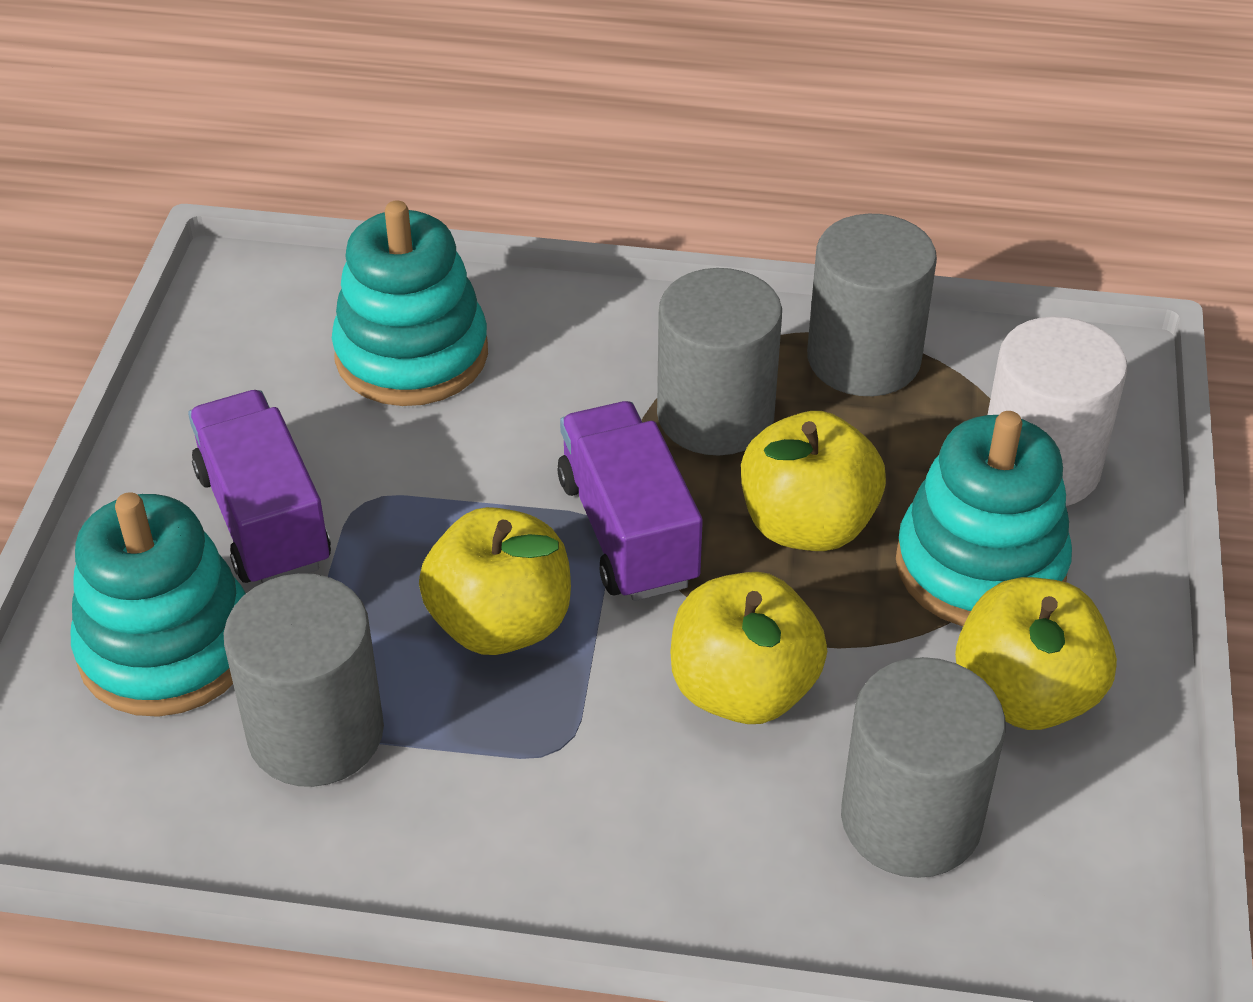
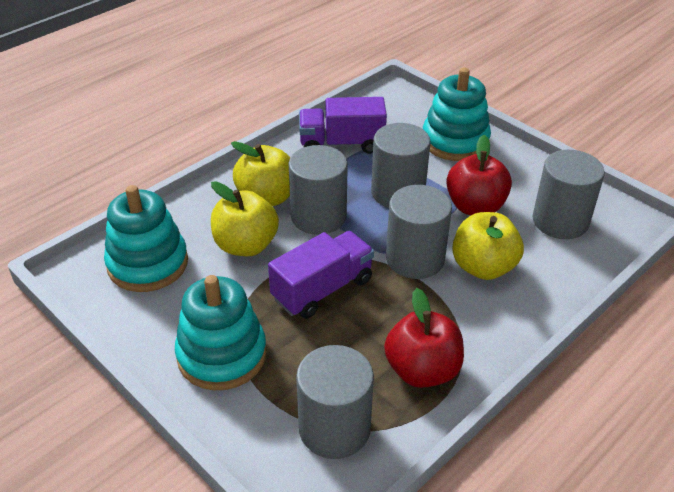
grey cylinder: 4 -> 5
red apple: 0 -> 2
white cylinder: 1 -> 0
yellow apple: 4 -> 3

